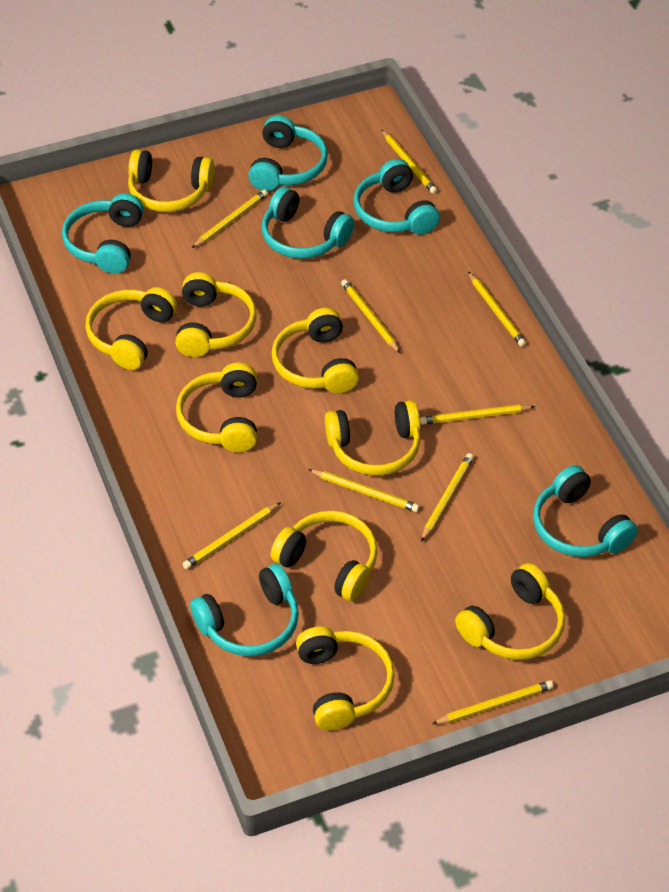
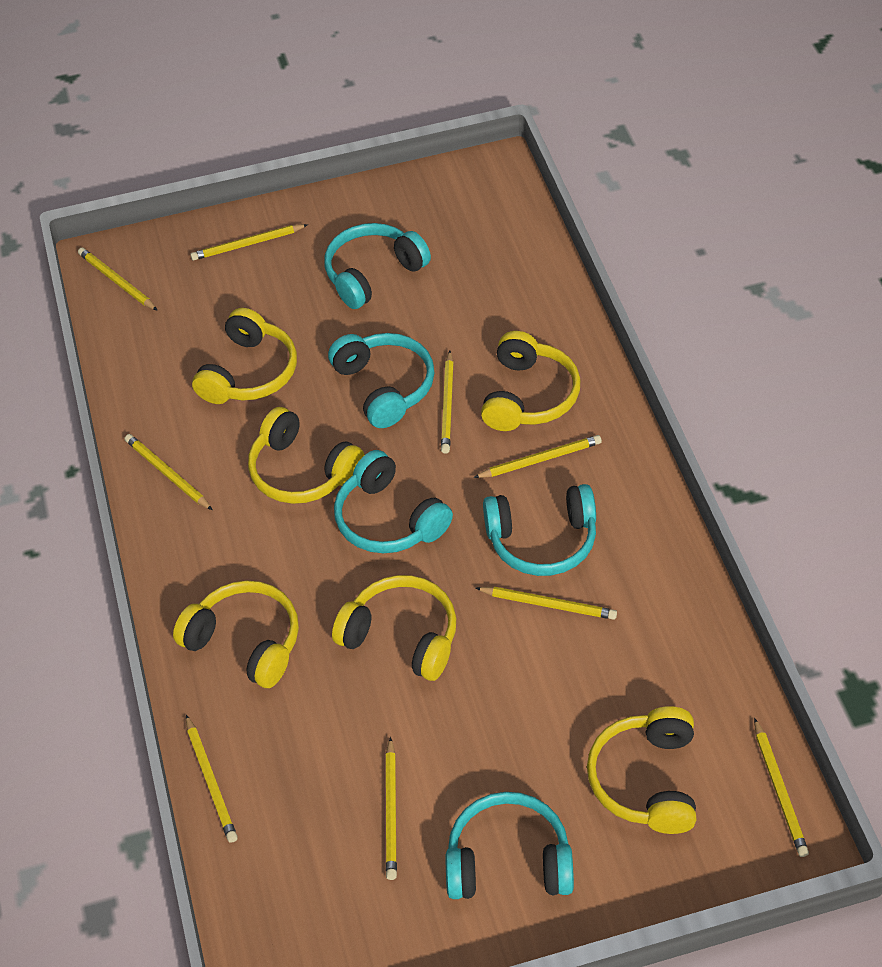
turquoise headphones: 6 -> 5
yellow headphones: 9 -> 6

